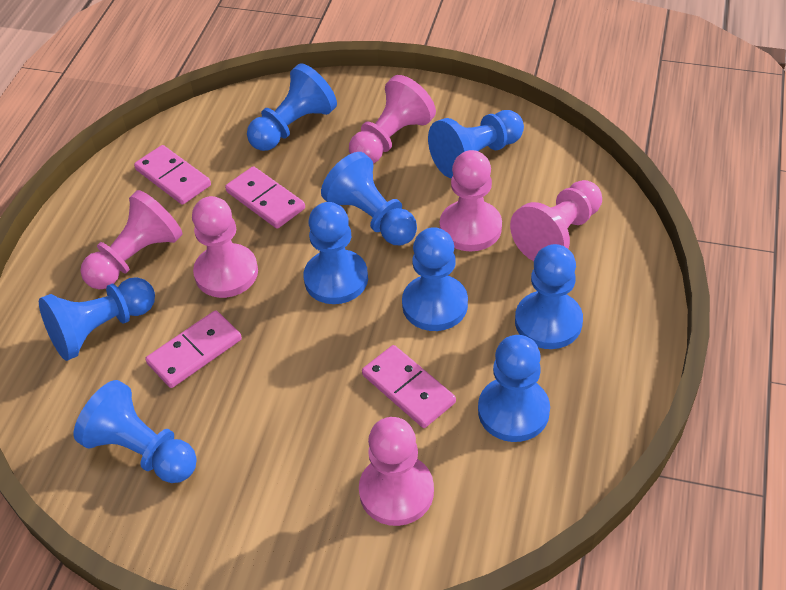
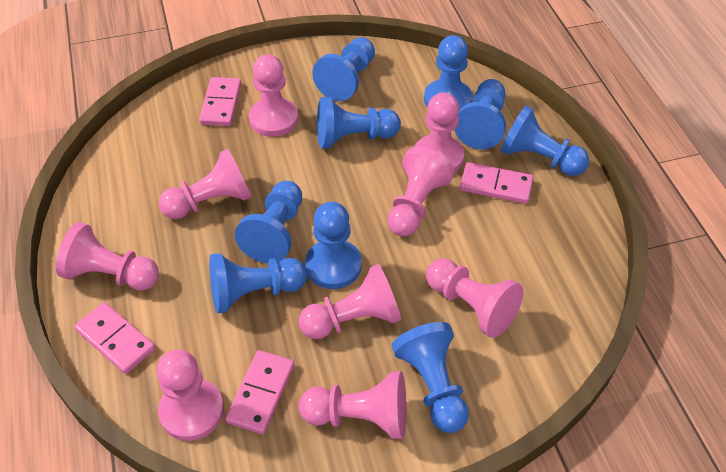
pink pawn: 6 -> 9

